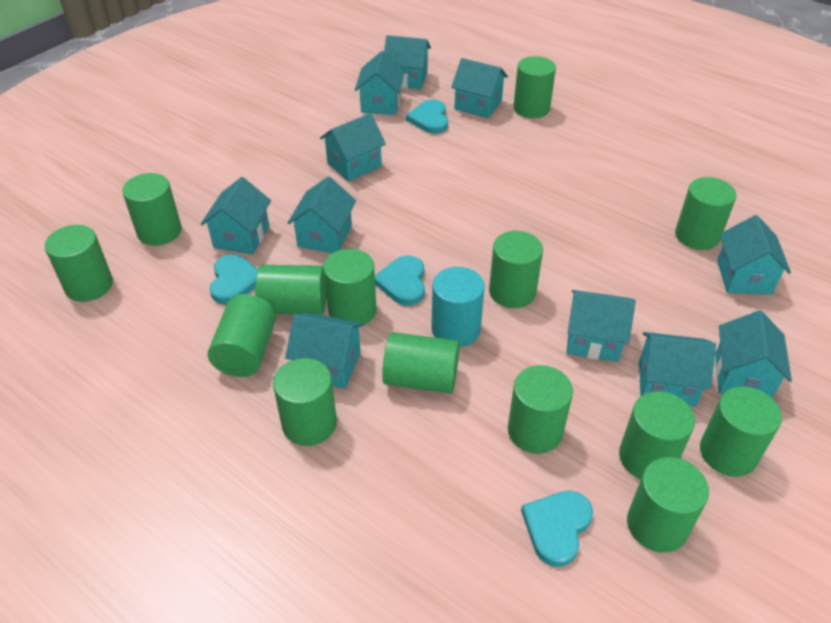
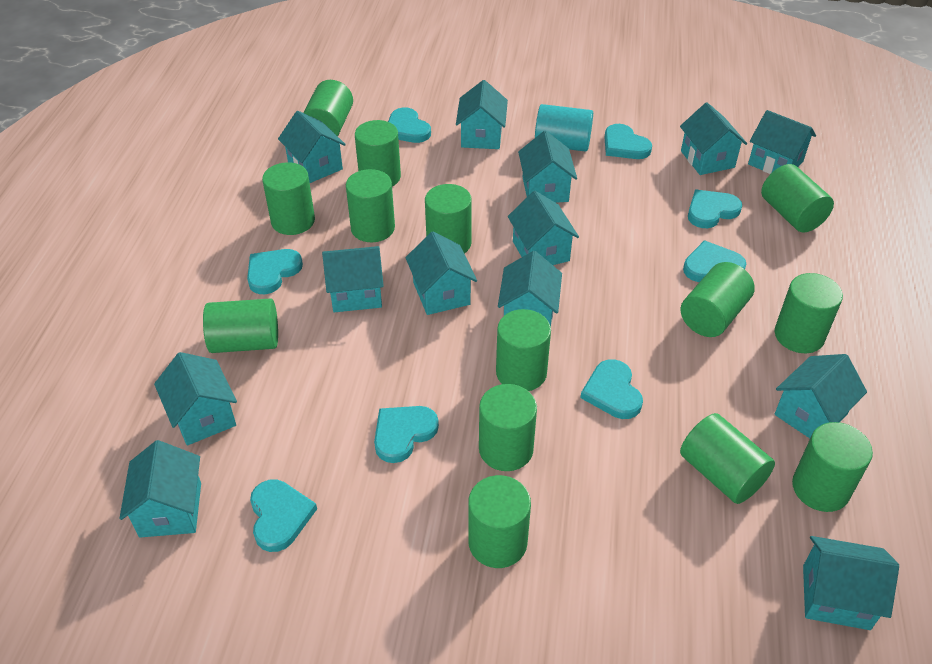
turquoise heart: 4 -> 8
turquoise house: 11 -> 13

